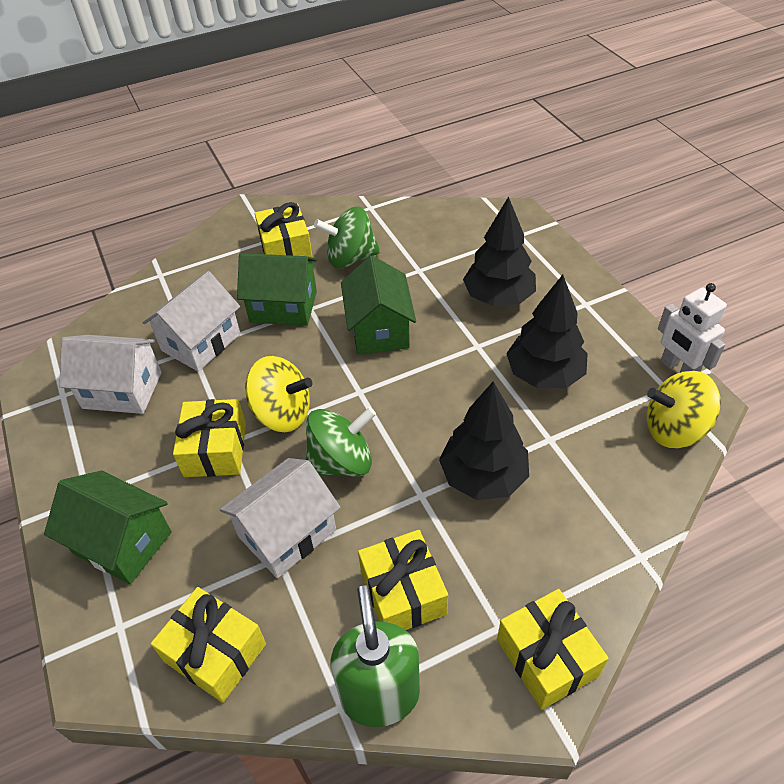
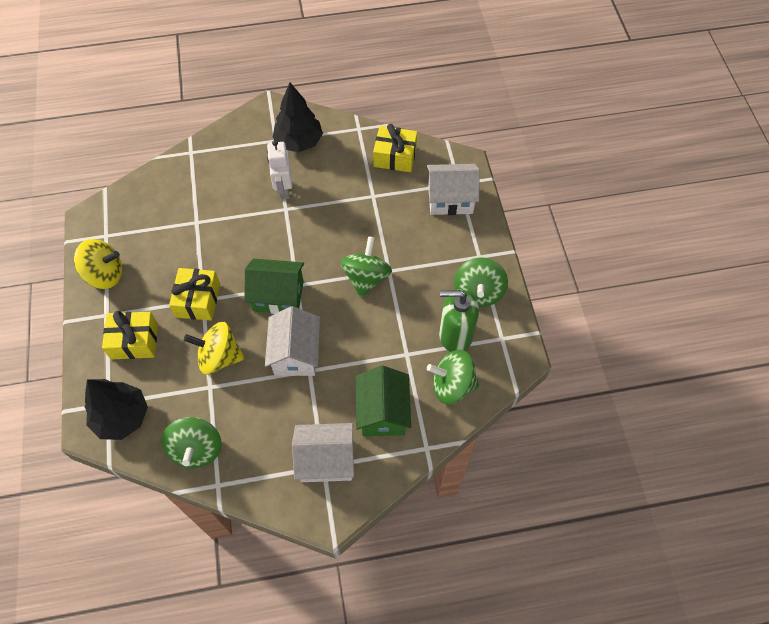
black tree: 3 -> 2
green house: 3 -> 2
green spinning top: 2 -> 4
yellow gift: 5 -> 3

